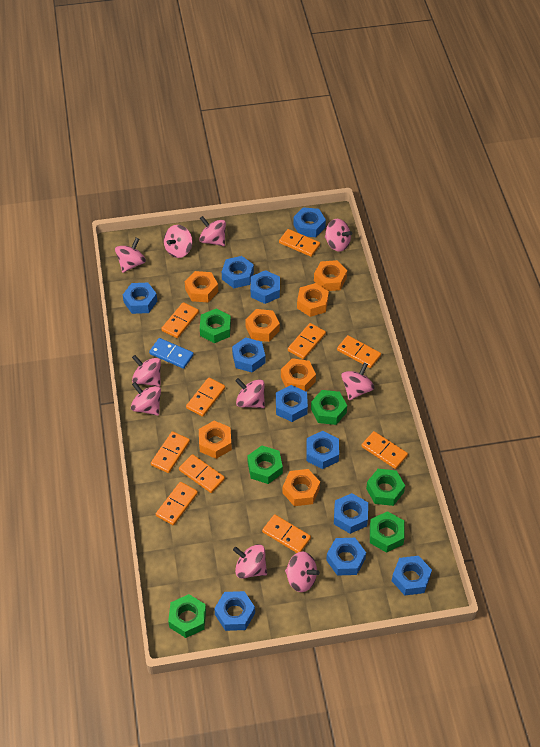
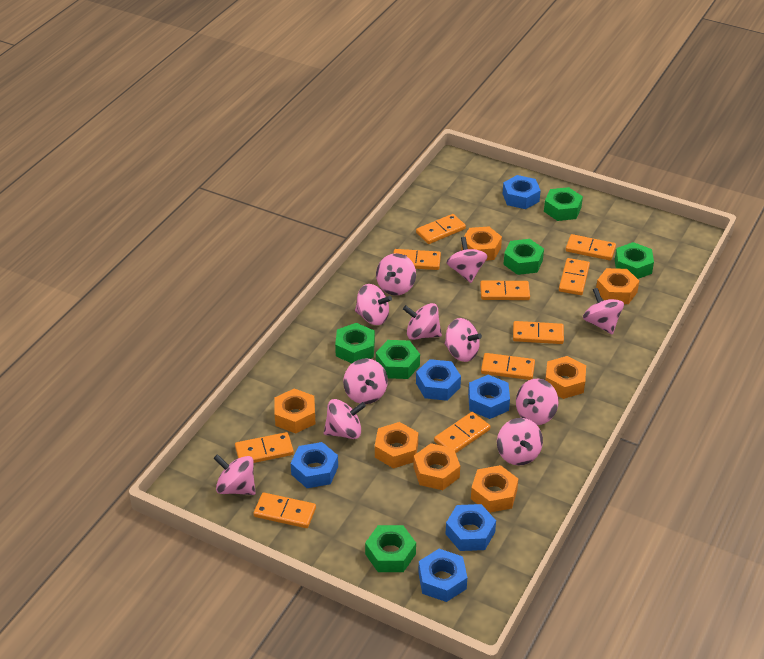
blue domino: 1 -> 0
blue nut: 11 -> 6
pink spinning top: 10 -> 11

